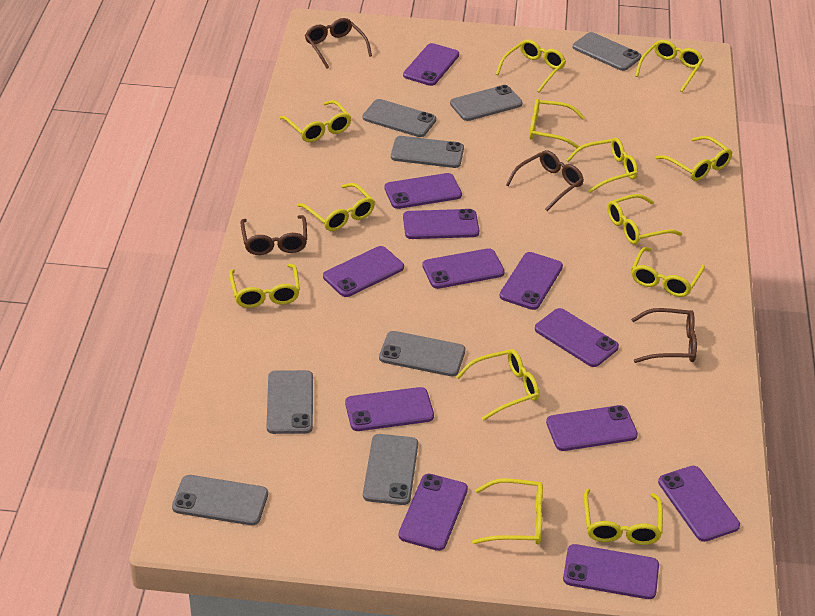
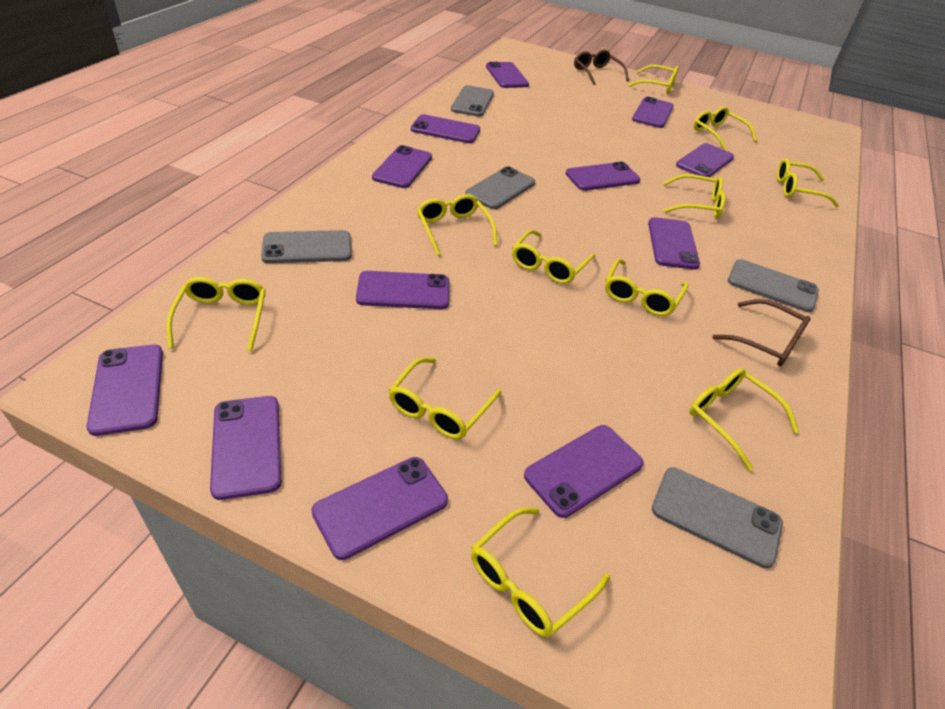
brown glasses: 4 -> 2
grey phone: 8 -> 5
yellow glasses: 13 -> 11

